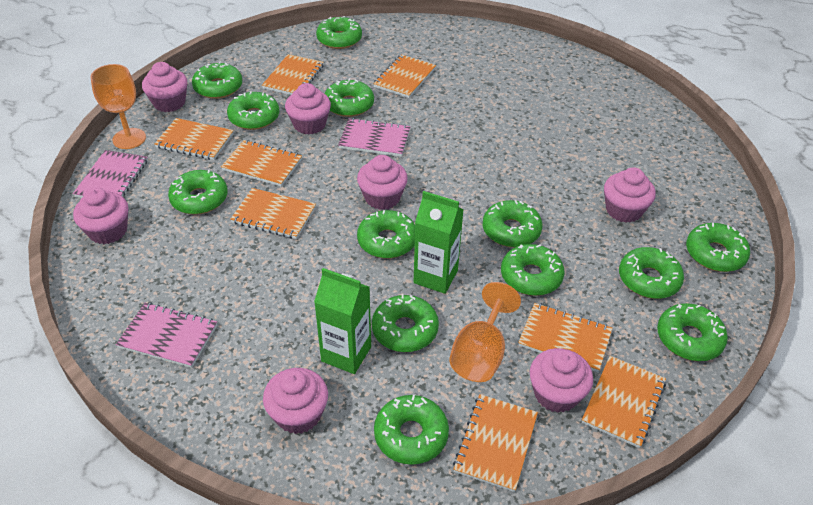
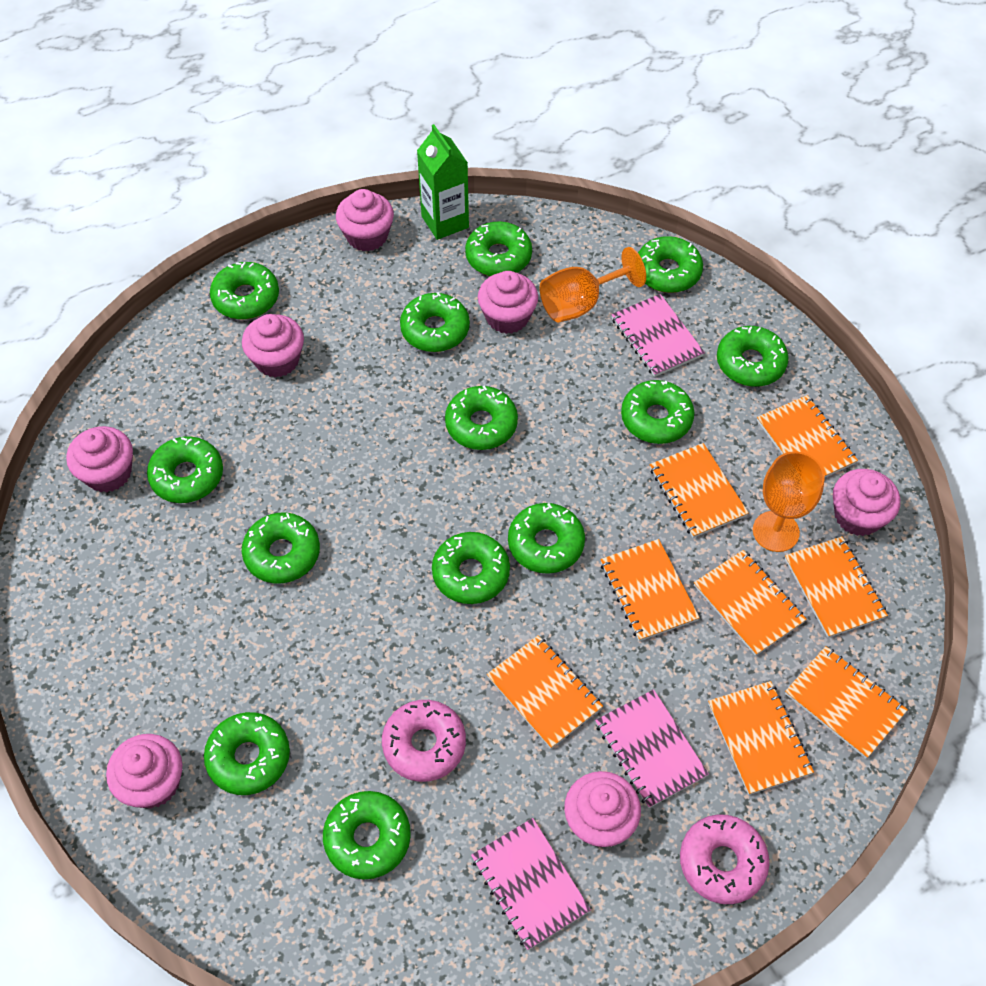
green carton: 2 -> 1
pink donut: 0 -> 2

